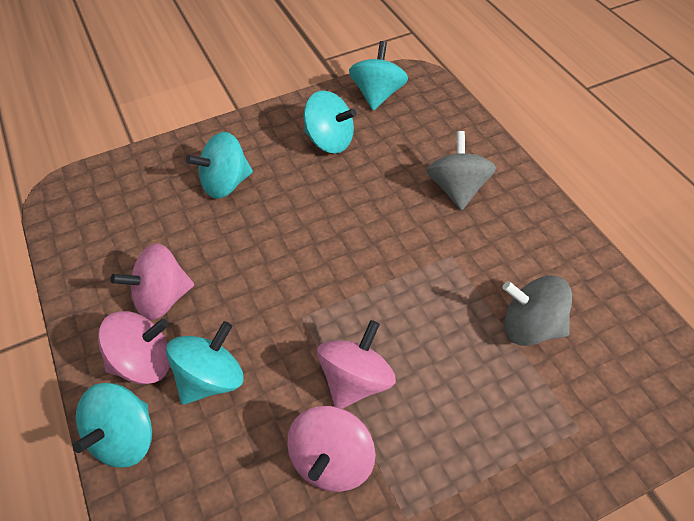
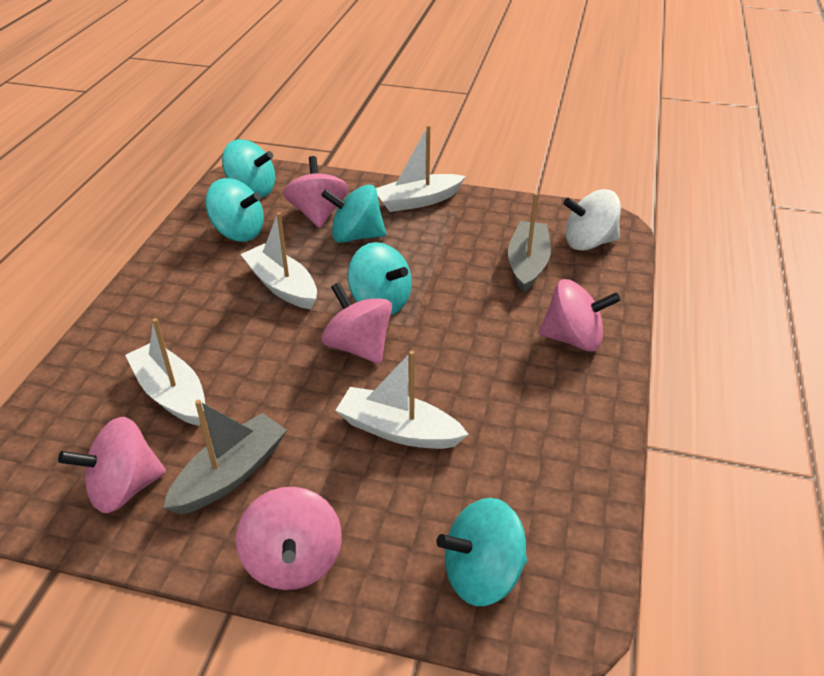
grey boat: 0 -> 2
grey spinning top: 2 -> 0
pink spinning top: 4 -> 5
white boat: 0 -> 4
white spinning top: 0 -> 1

